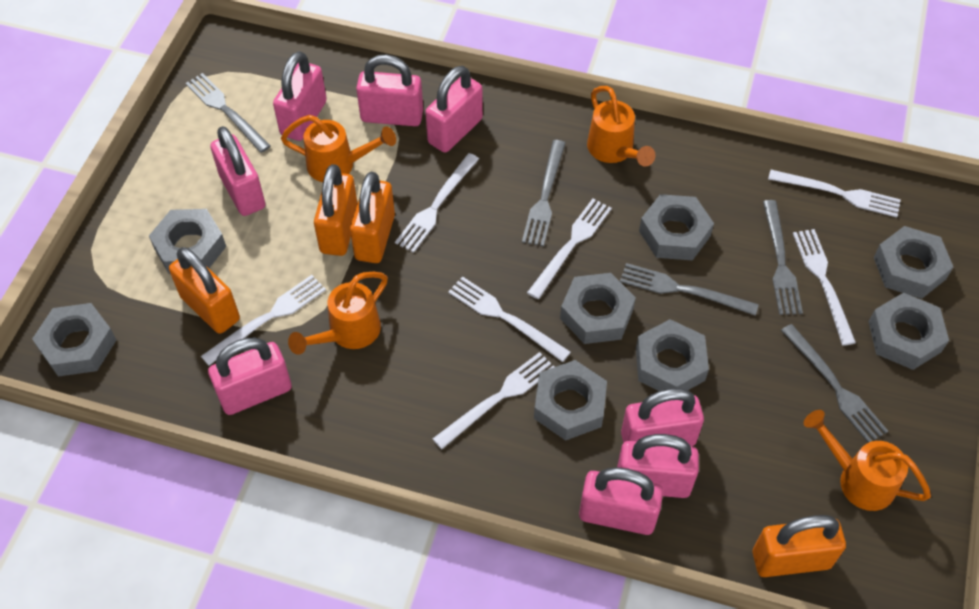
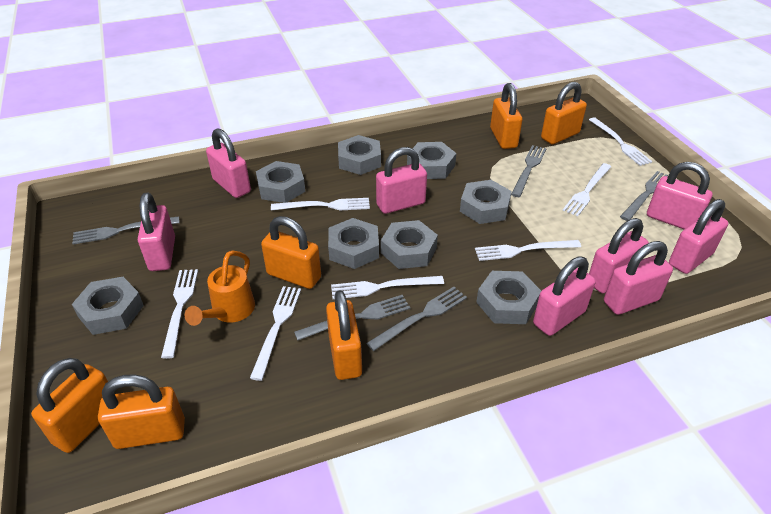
orange padlock: 4 -> 6
orange watering can: 4 -> 1

